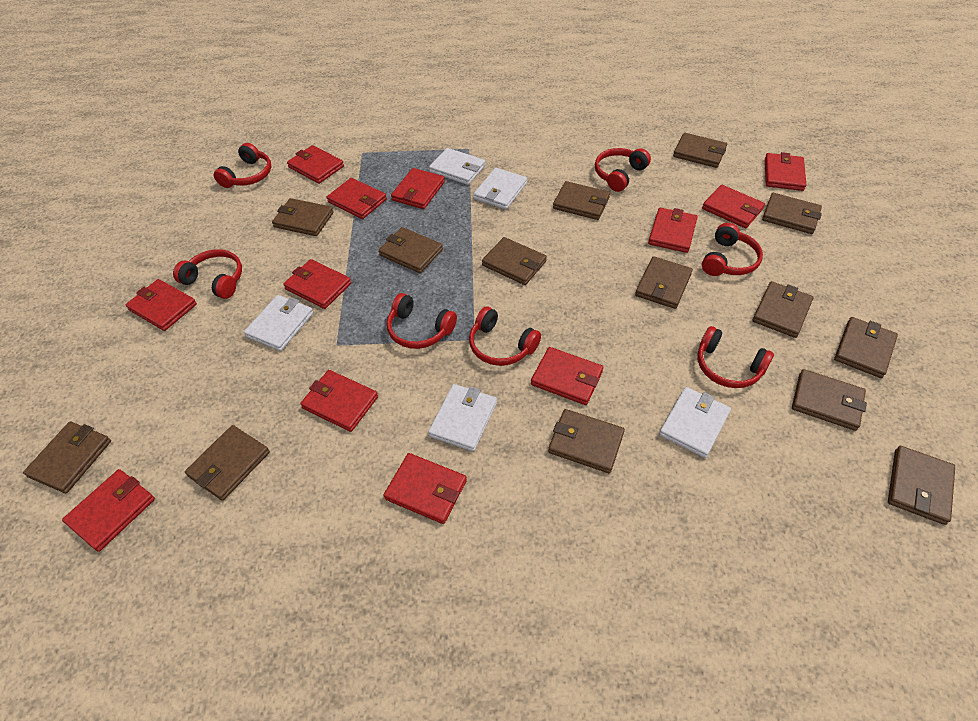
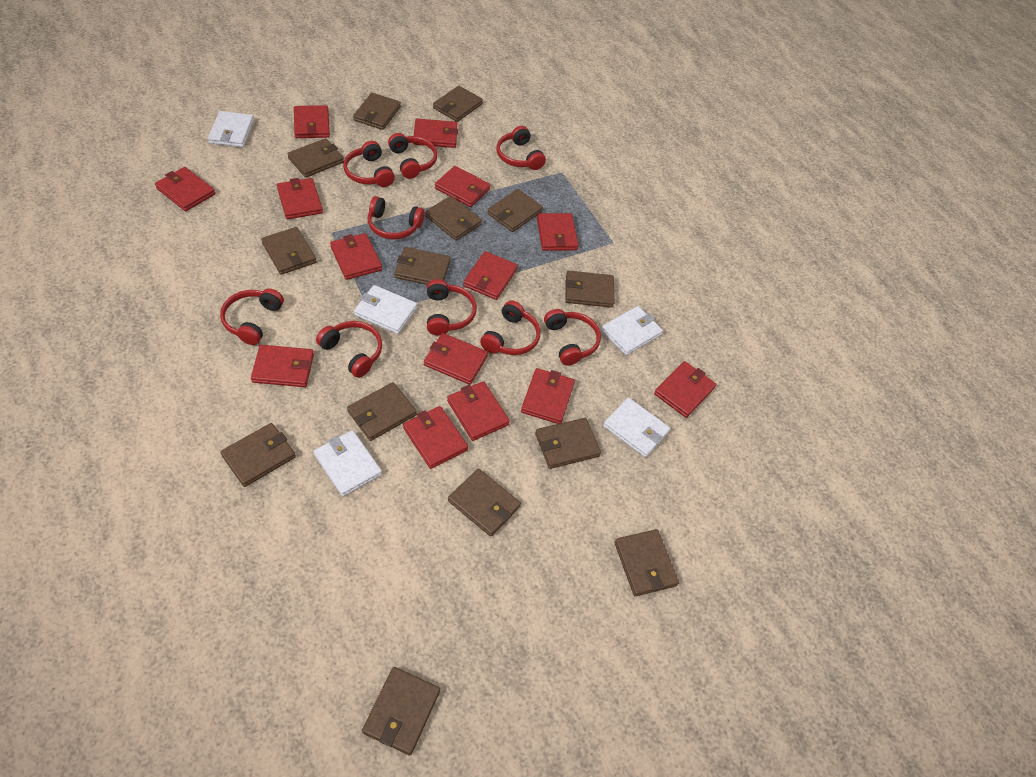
red headphones: 7 -> 9
red wallet: 12 -> 14

